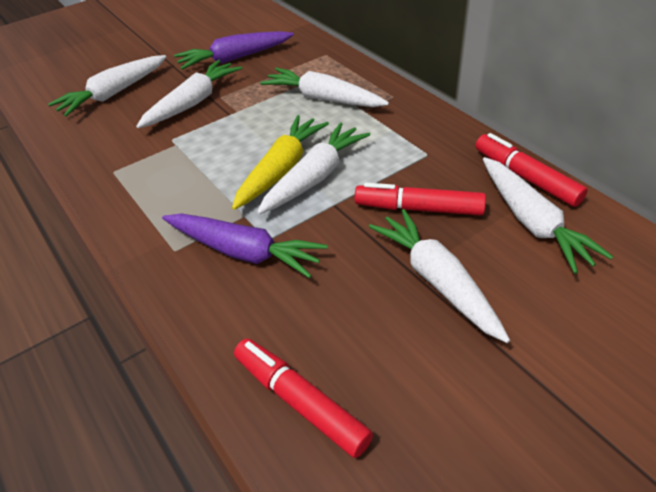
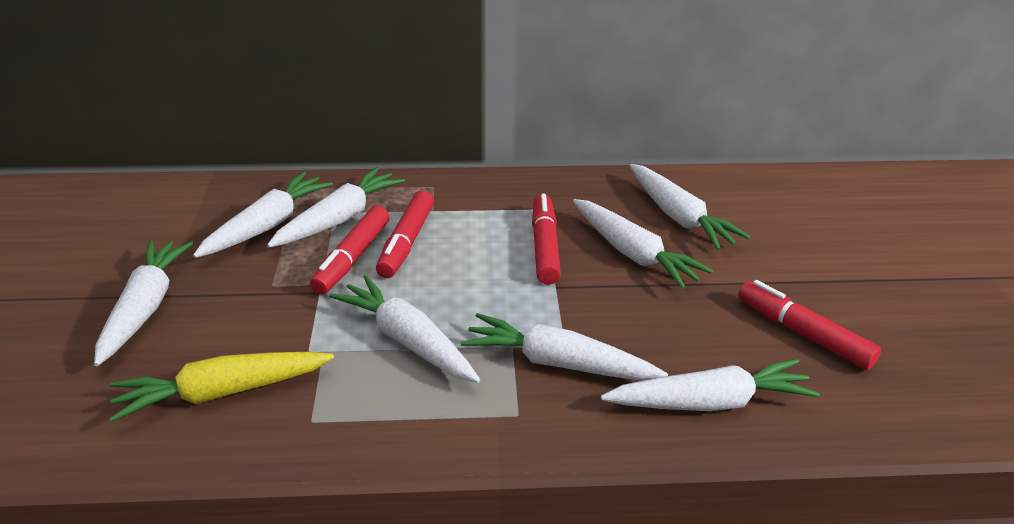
purple carrot: 2 -> 0
red marker: 3 -> 4
white carrot: 6 -> 8

